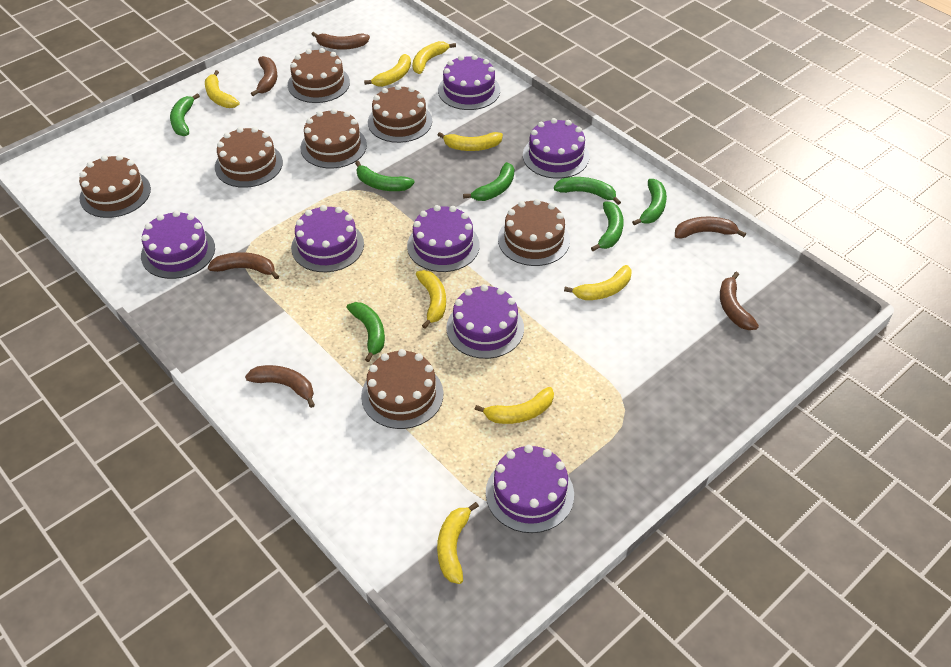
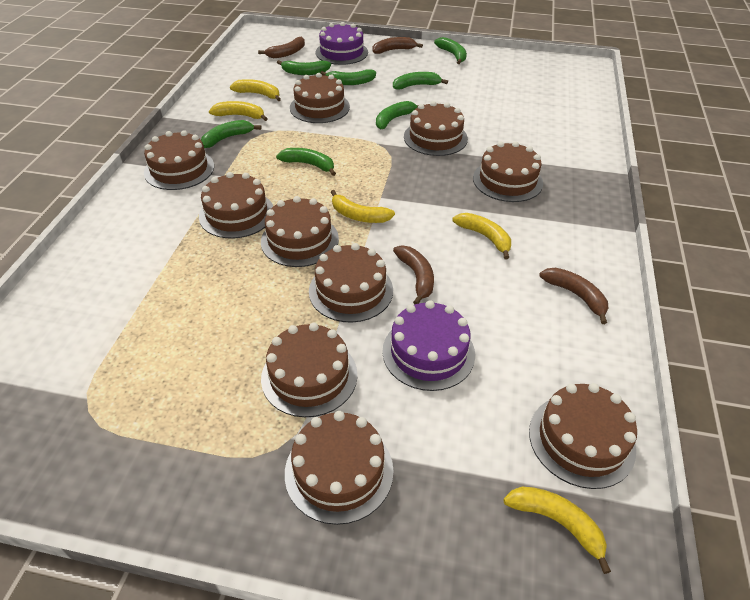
brown banana: 6 -> 4
brown cake: 7 -> 10
purple cake: 7 -> 2
yellow banana: 8 -> 5

